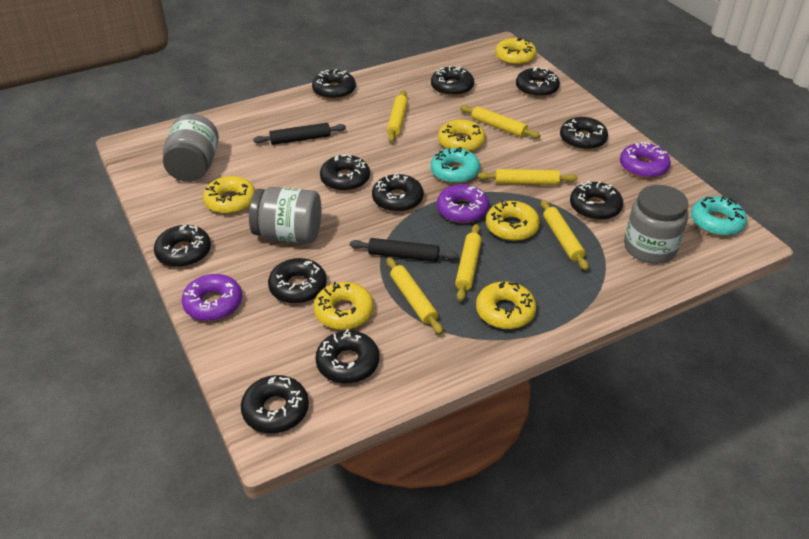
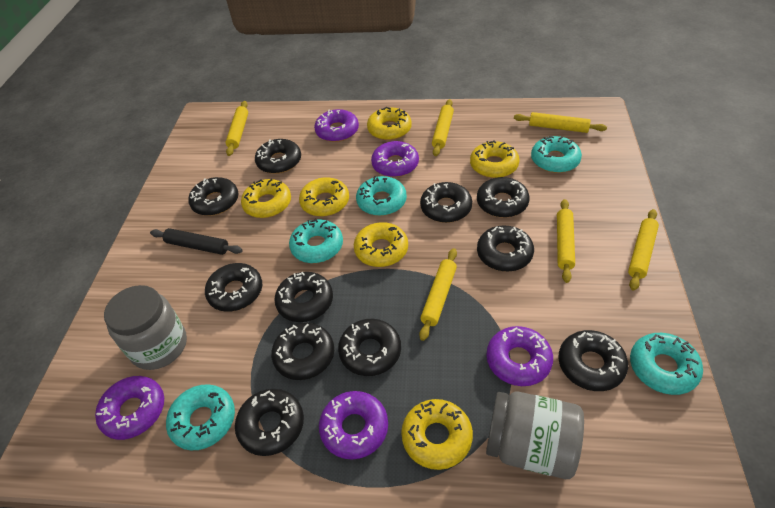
black rolling pin: 2 -> 1
grey jar: 3 -> 2
purple donut: 3 -> 5
turquoise donut: 2 -> 5

